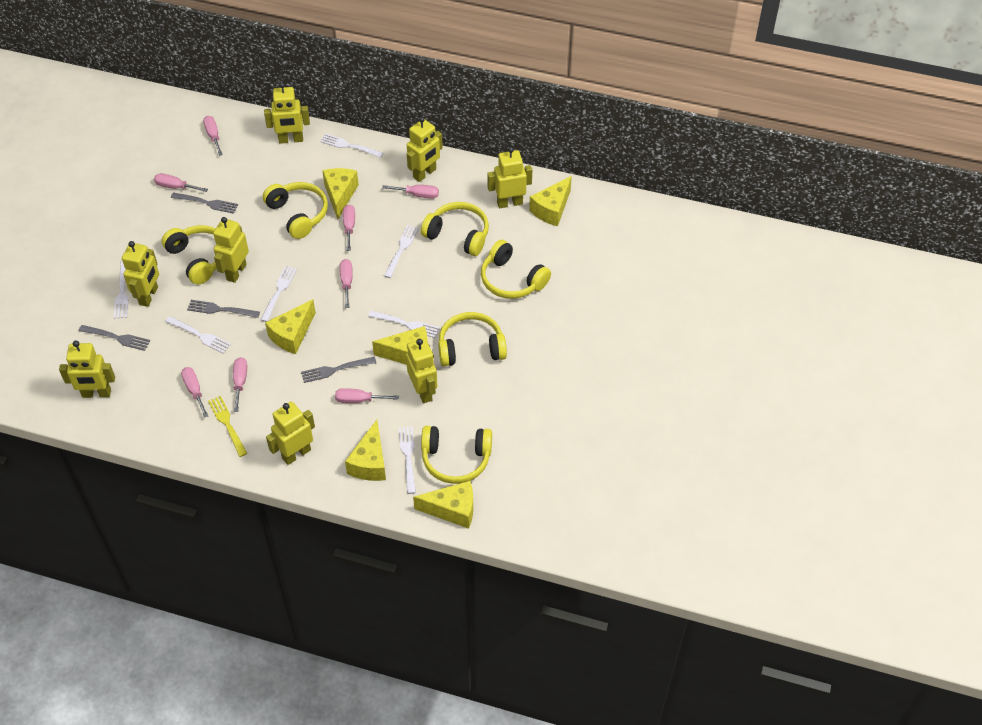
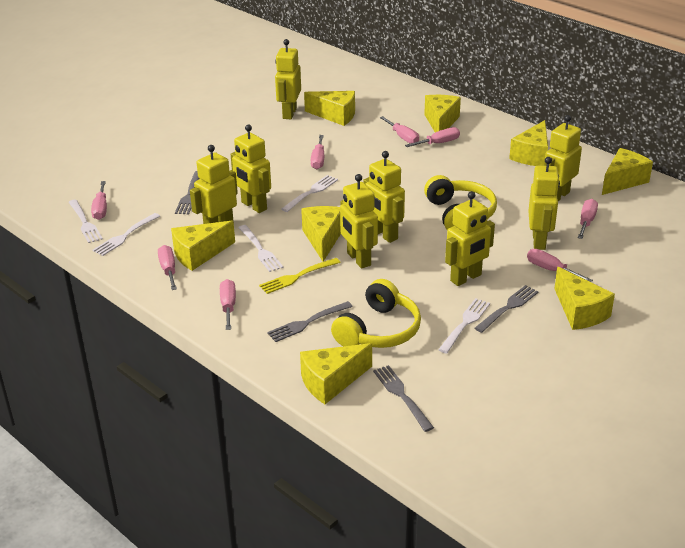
white fork: 7 -> 5
yellow cheese: 6 -> 8
yellow headphones: 6 -> 2

